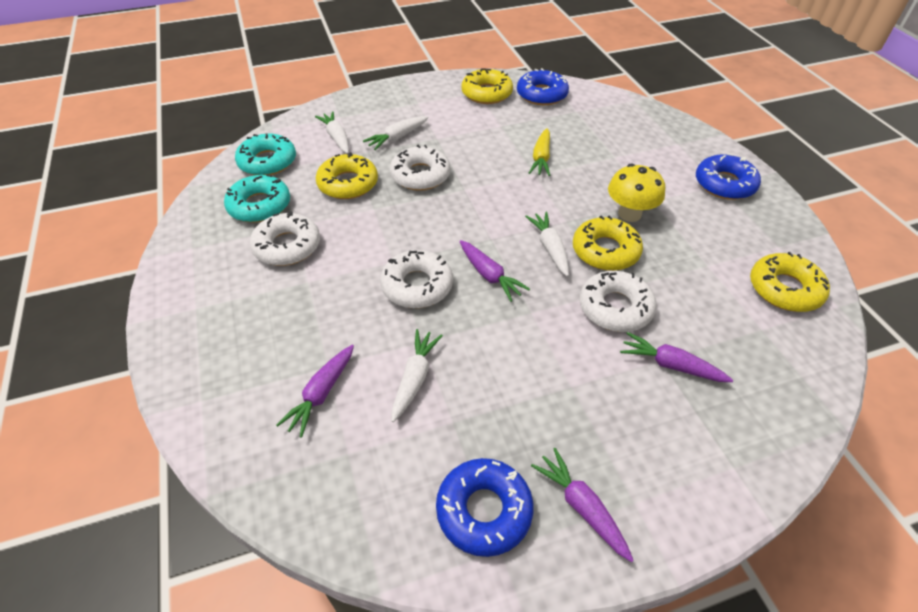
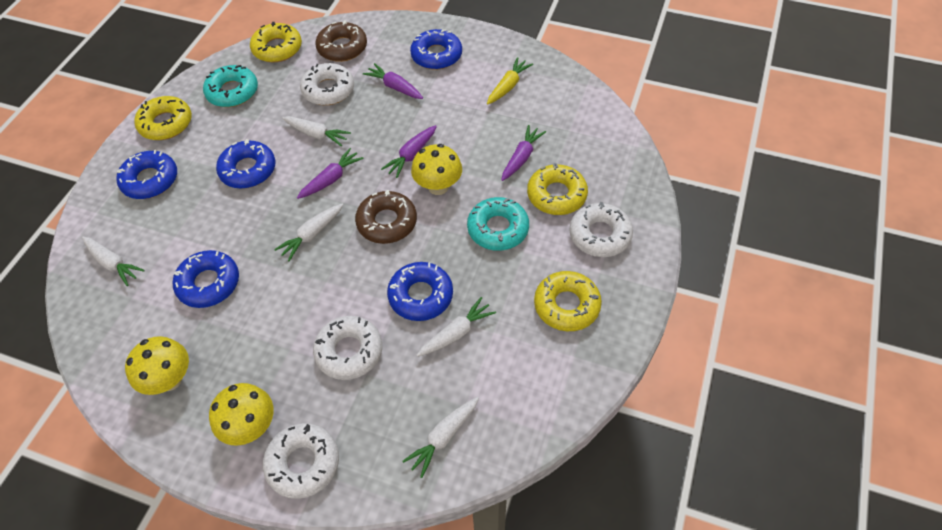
blue donut: 3 -> 5
brown donut: 0 -> 2
white carrot: 4 -> 5
yellow mushroom: 1 -> 3

